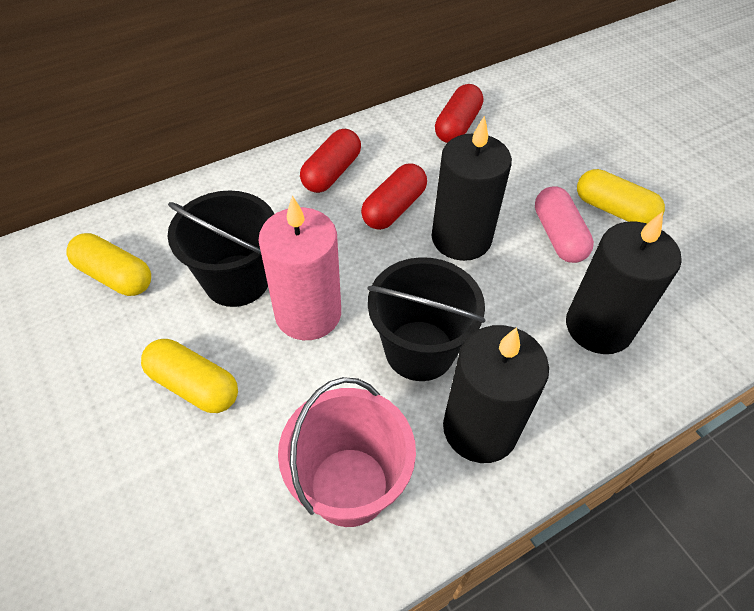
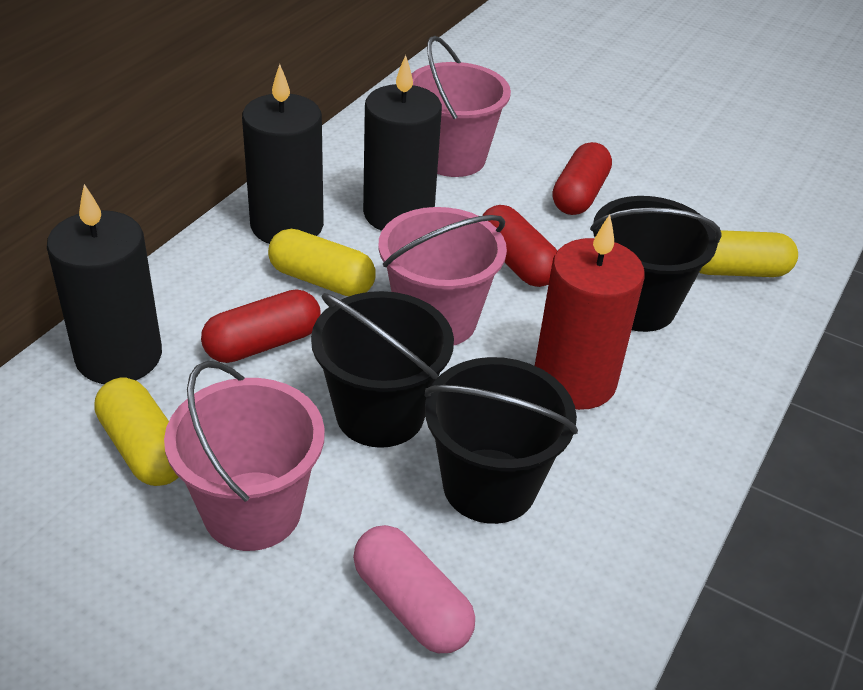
black bucket: 2 -> 3
pink bucket: 1 -> 3
pink candle: 1 -> 0
red candle: 0 -> 1

